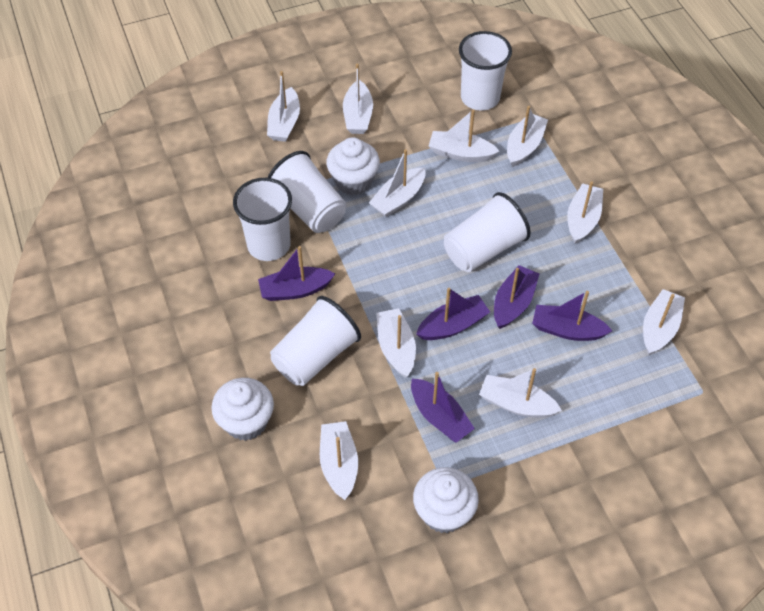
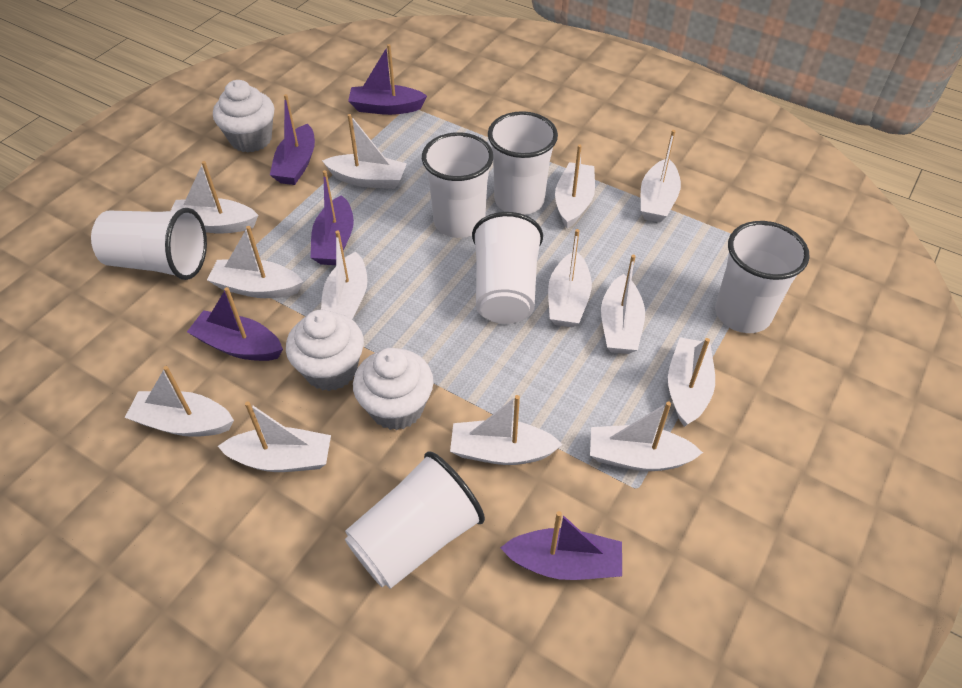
white boat: 10 -> 13
white cup: 5 -> 6

